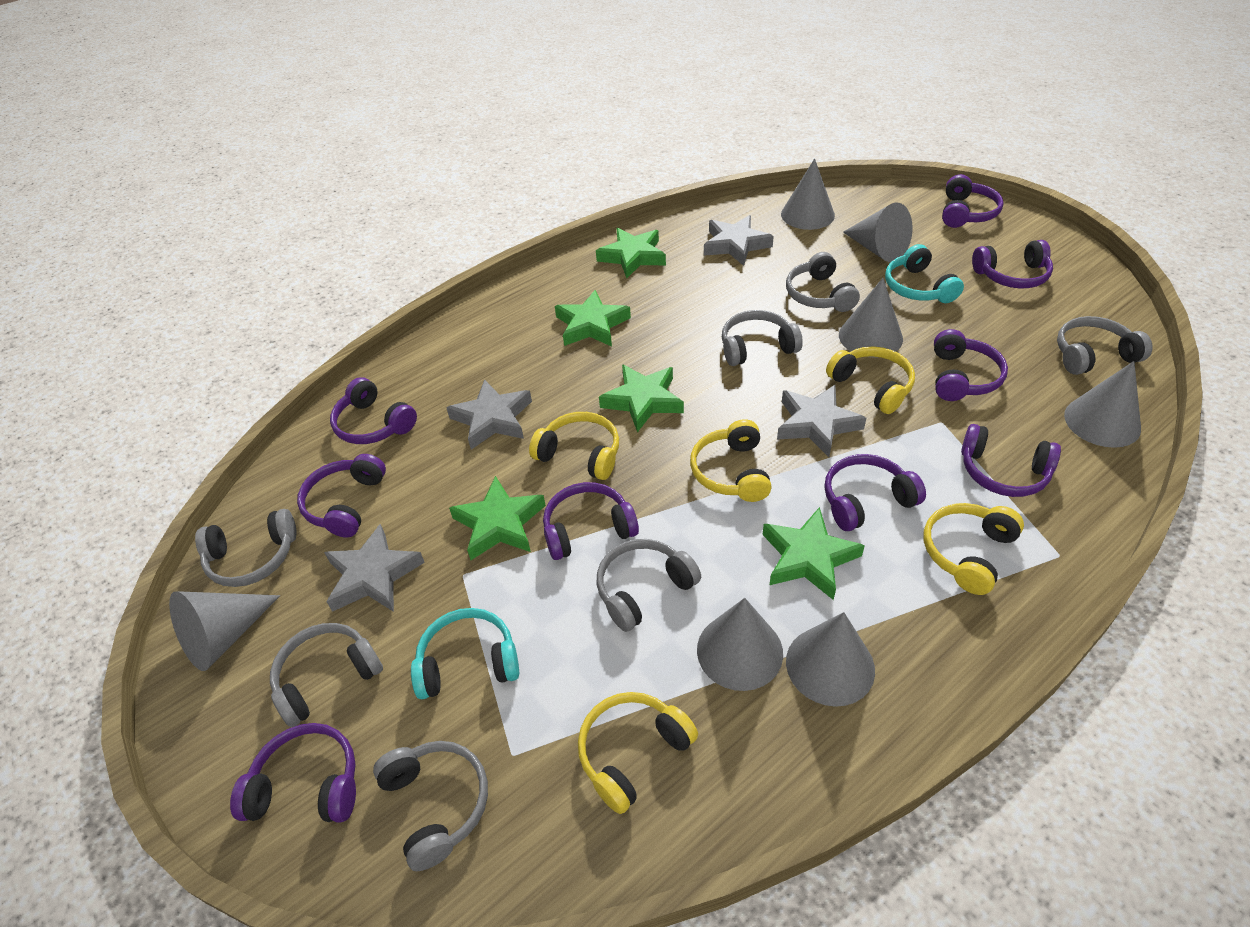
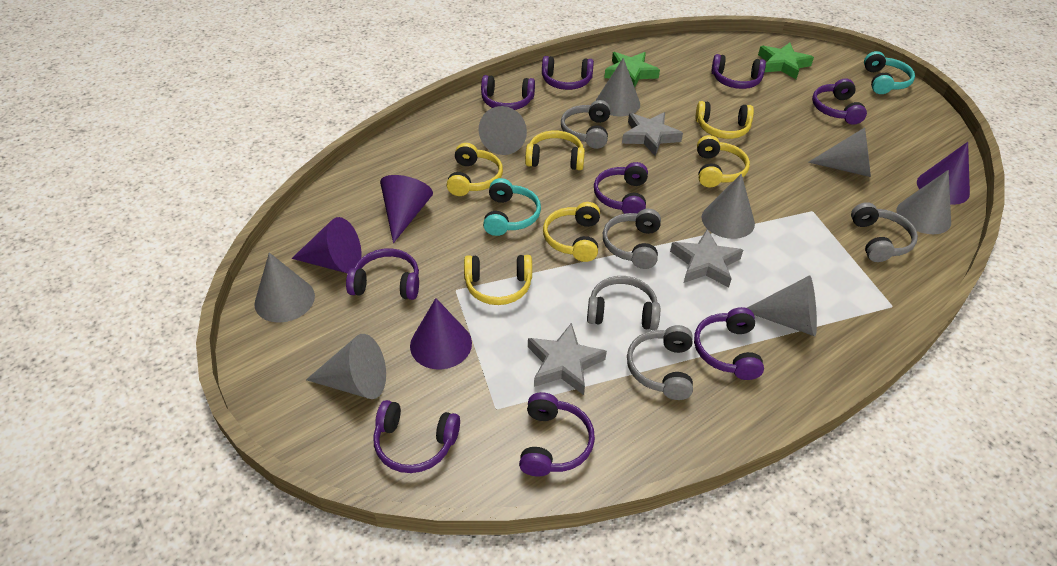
green star: 5 -> 2
grey cone: 7 -> 8
grey headphones: 7 -> 5
grey star: 4 -> 3
purple cone: 0 -> 4
yellow headphones: 5 -> 6

